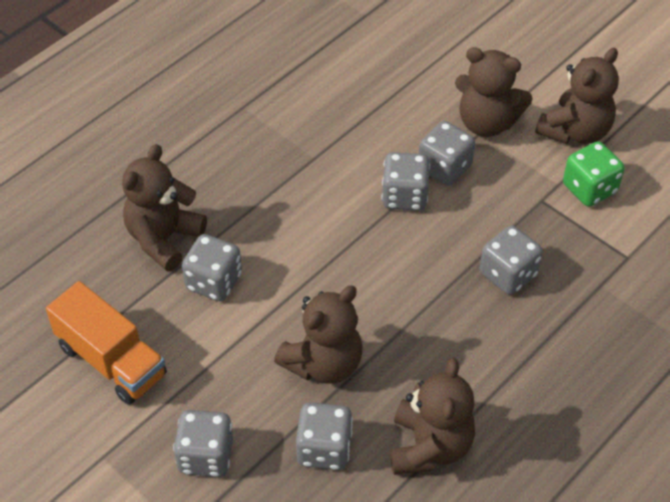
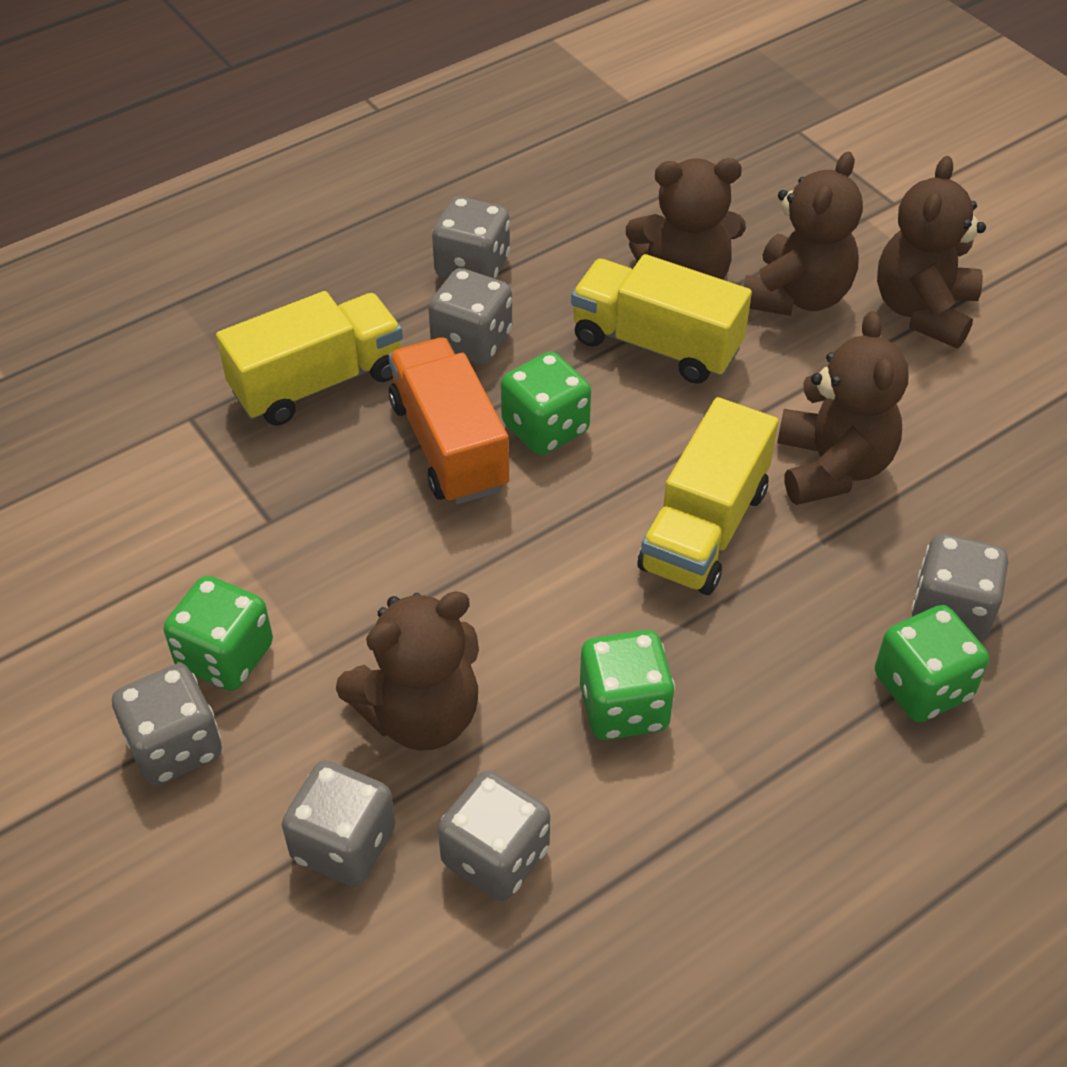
green dice: 1 -> 4
yellow truck: 0 -> 3

